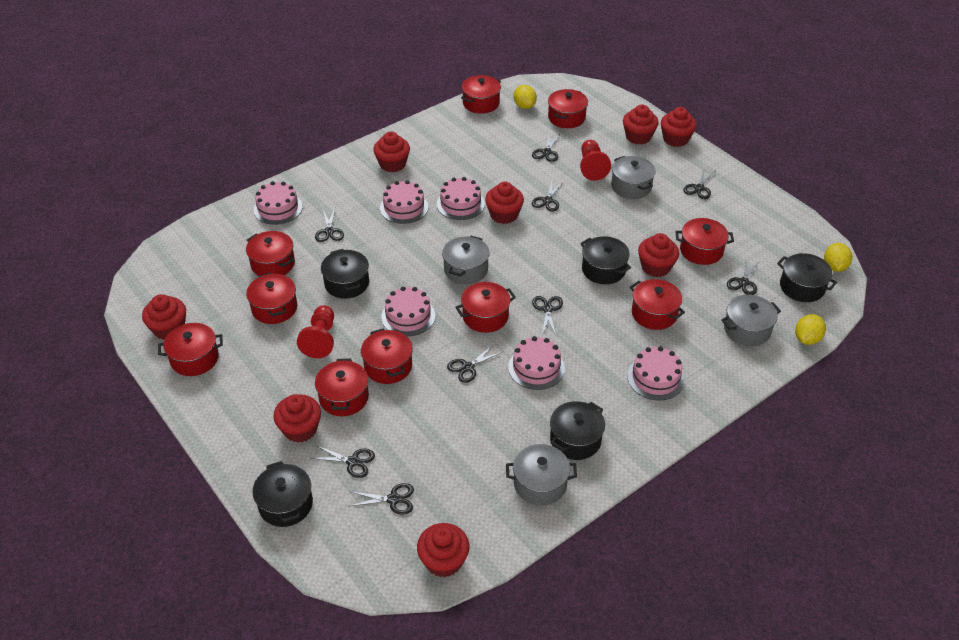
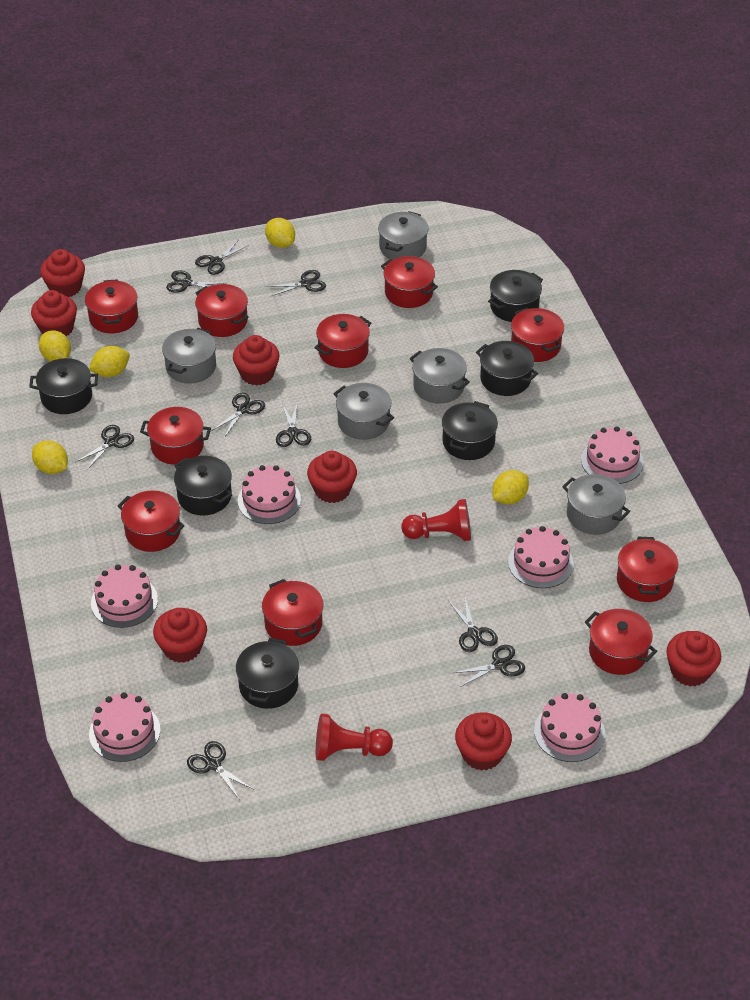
black pot: 5 -> 6
grey pot: 4 -> 5
red cupcake: 8 -> 7
yellow lemon: 3 -> 5

